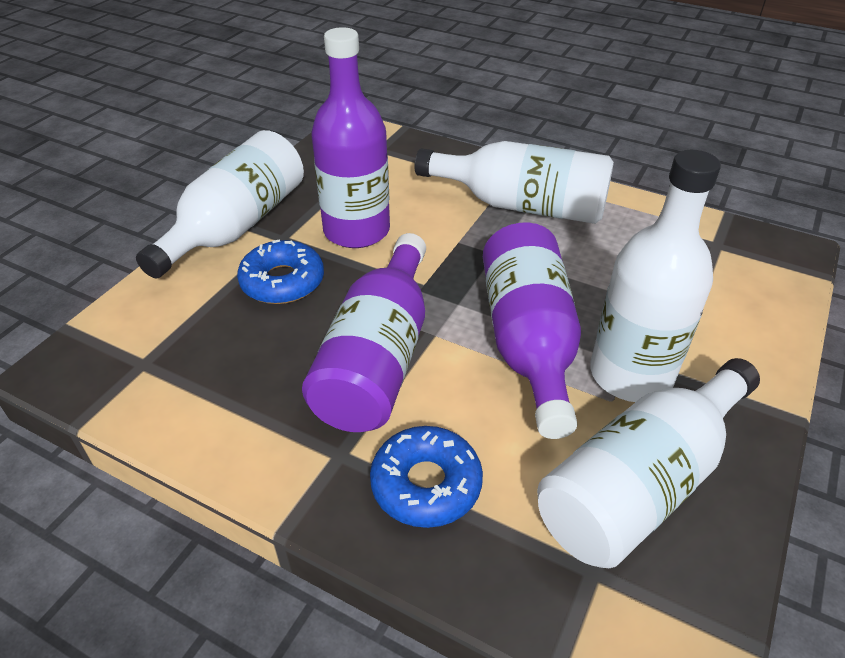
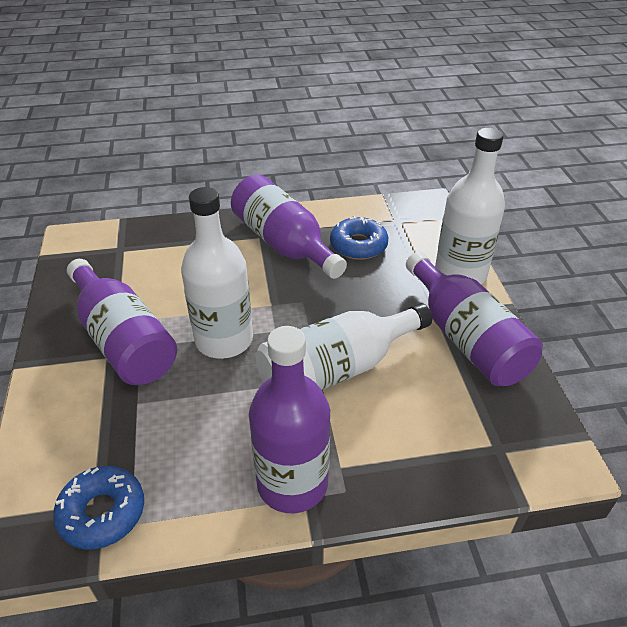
purple bottle: 3 -> 4
white bottle: 4 -> 3

